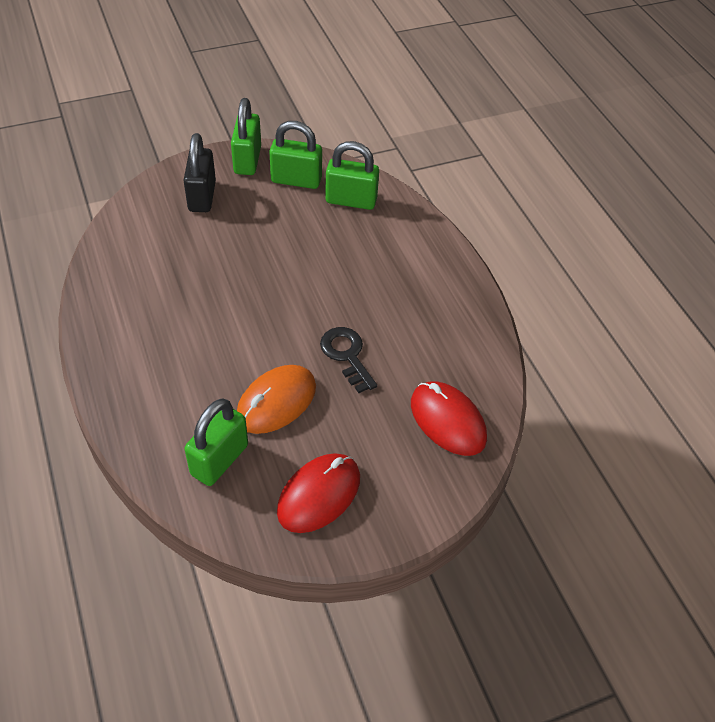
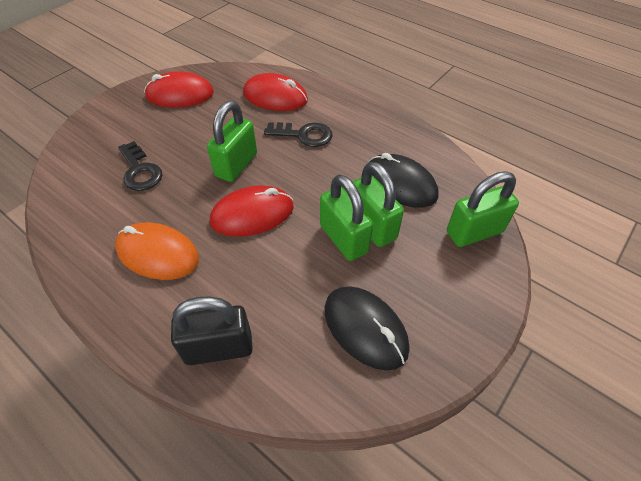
black key: 1 -> 2
black mouse: 0 -> 2
red mouse: 2 -> 3

